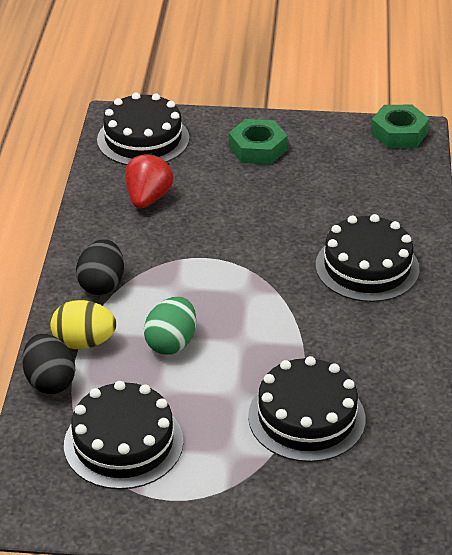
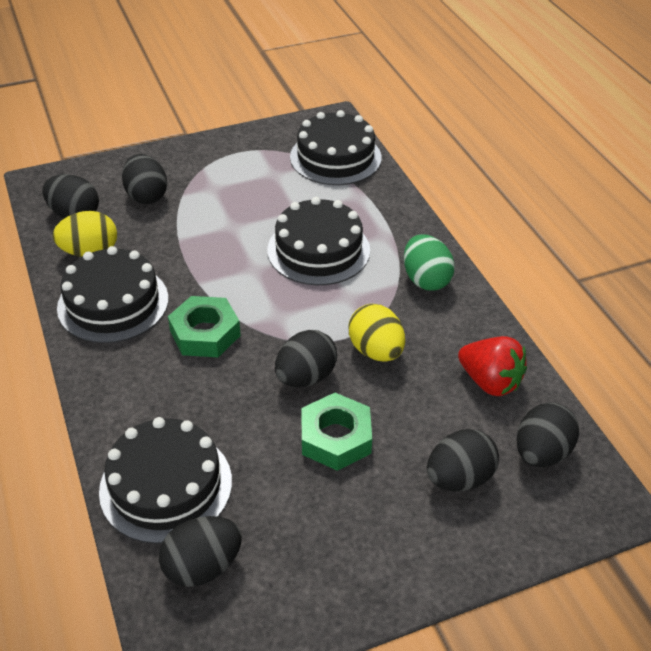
black egg: 2 -> 6
yellow egg: 1 -> 2

